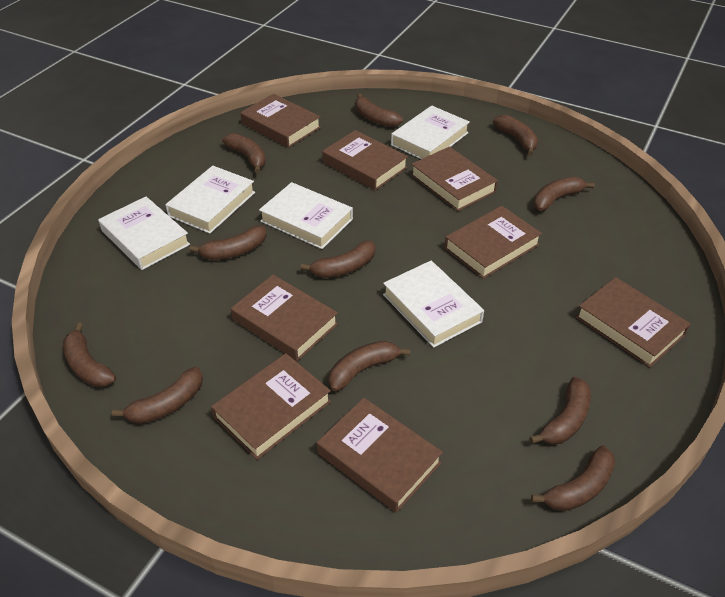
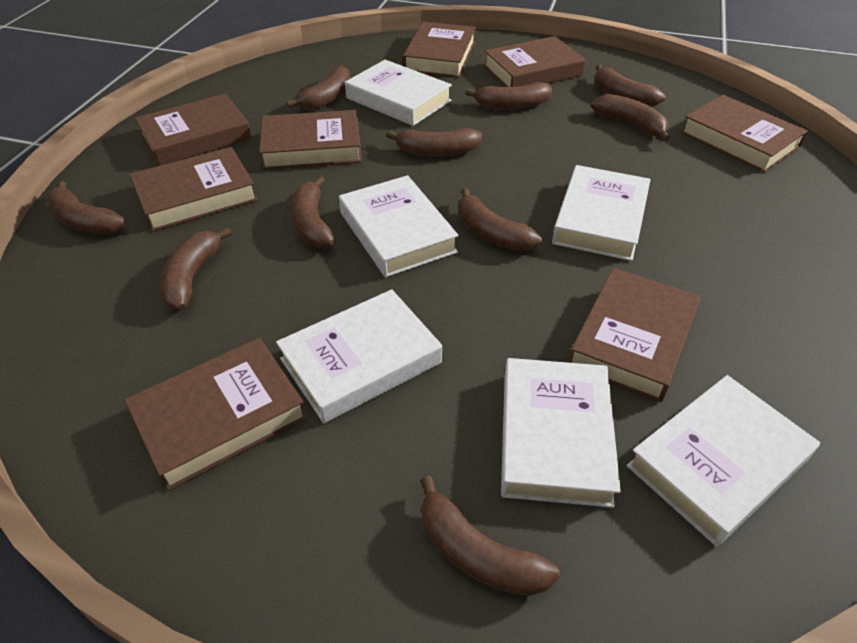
brown banana: 11 -> 10
white book: 5 -> 6

